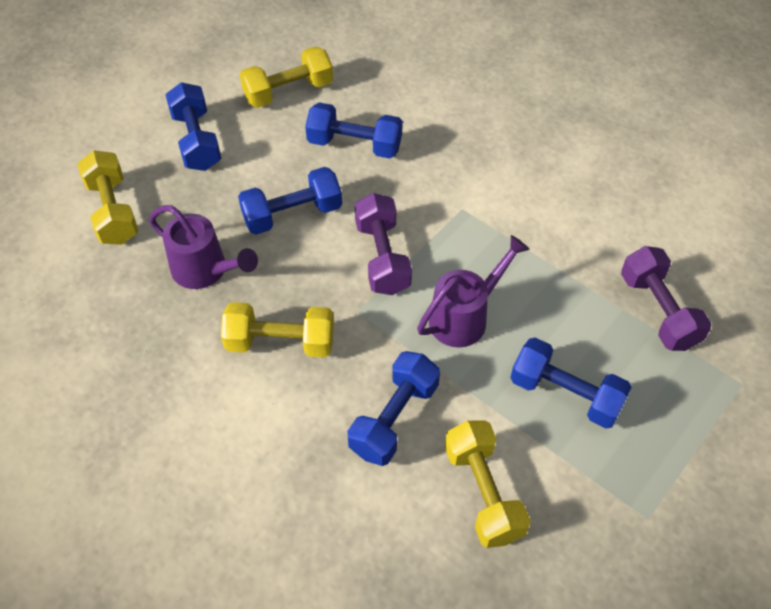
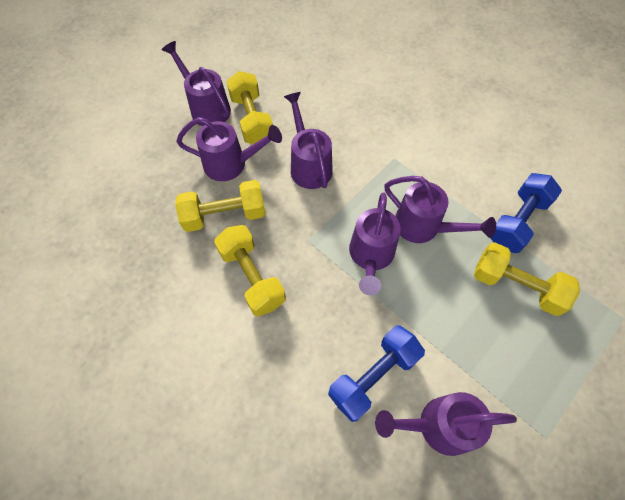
blue dumbbell: 5 -> 2
purple dumbbell: 2 -> 0
purple watering can: 2 -> 6

